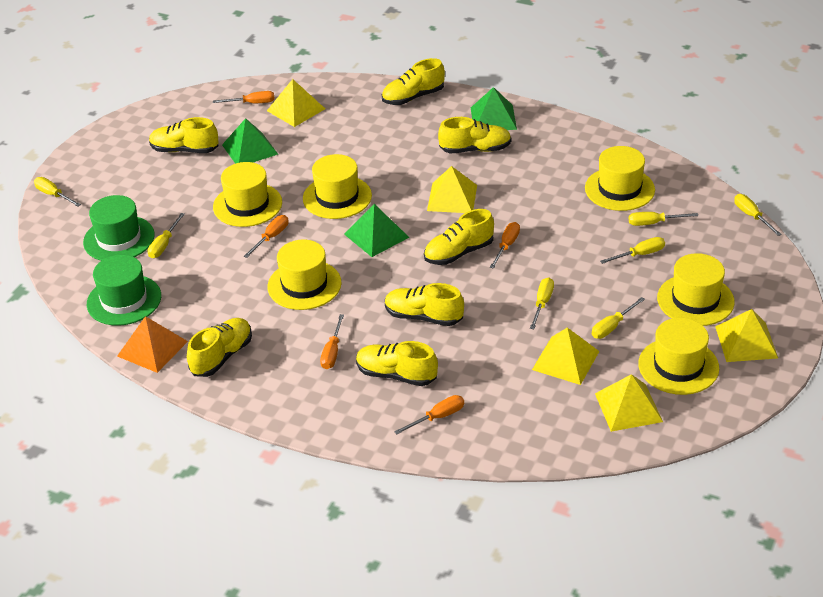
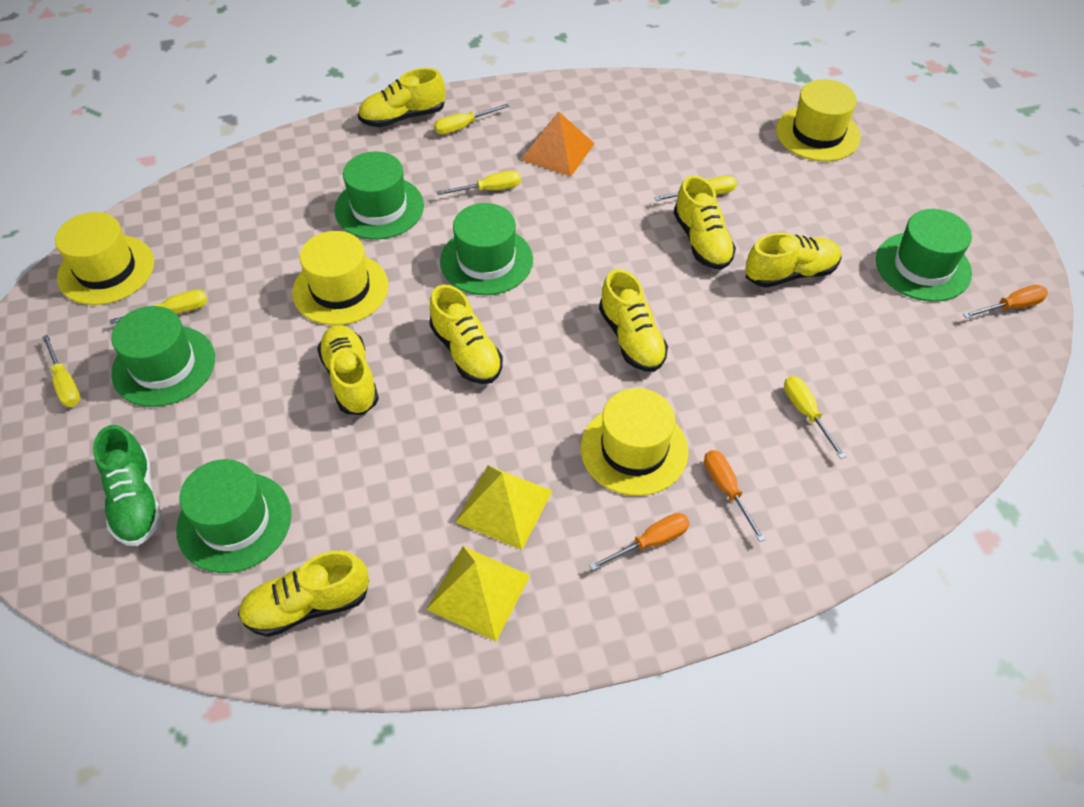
green hat: 2 -> 5
green pyramid: 3 -> 0
green shoe: 0 -> 1
orange screwdriver: 5 -> 3
yellow hat: 6 -> 4
yellow pyramid: 5 -> 2
yellow screwdriver: 7 -> 6

